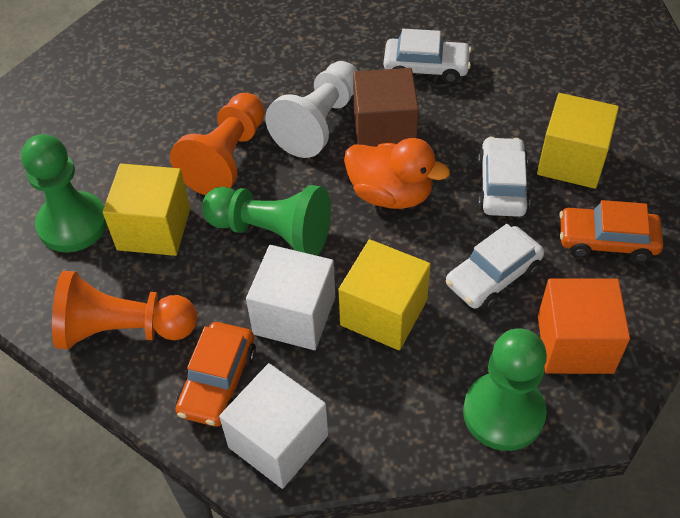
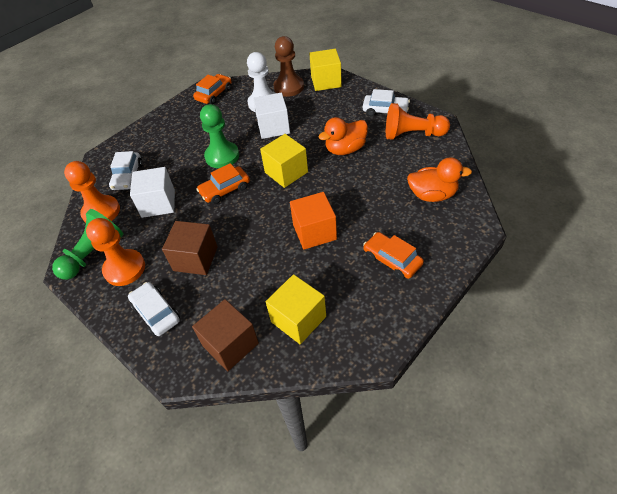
brown cube: 1 -> 2
brown pawn: 0 -> 1
green pawn: 3 -> 2
orange car: 2 -> 3
orange duck: 1 -> 2
orange pawn: 2 -> 3

